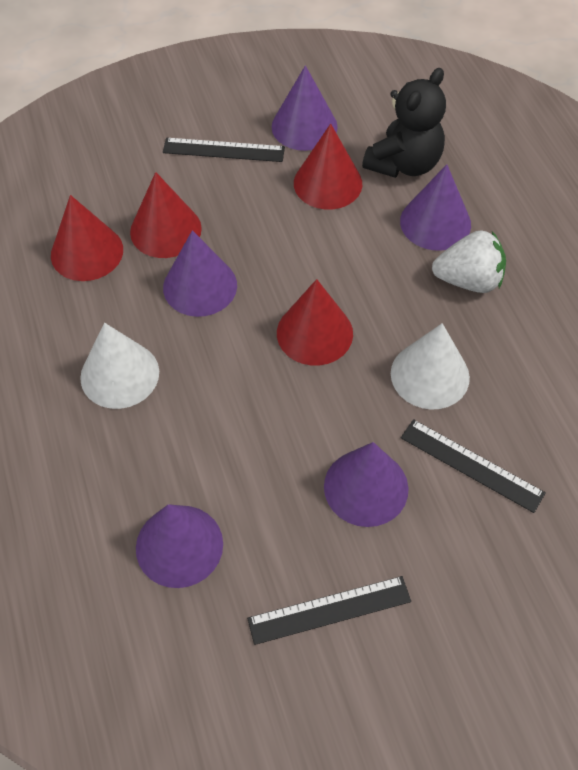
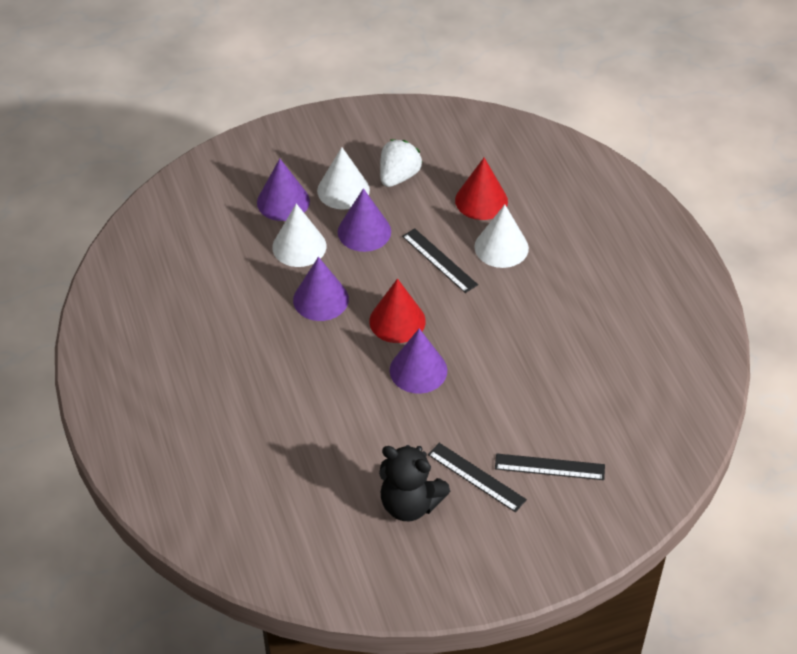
purple cone: 5 -> 4
red cone: 4 -> 2
white cone: 2 -> 3

